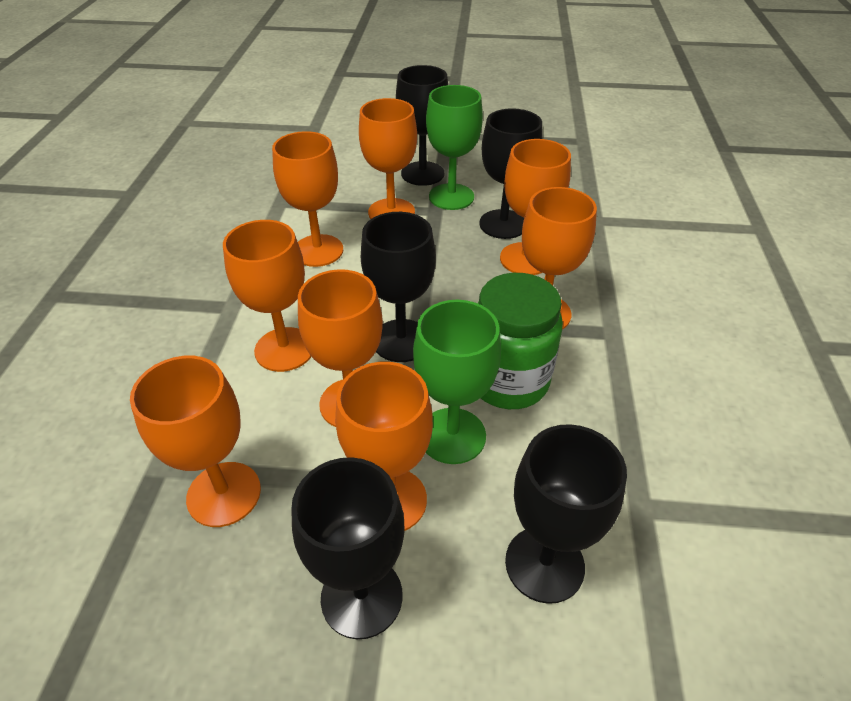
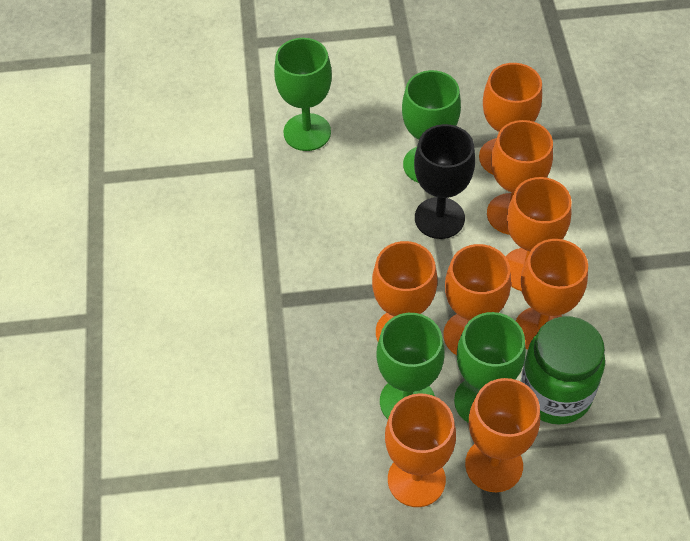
black goblet: 5 -> 1
green goblet: 2 -> 4

